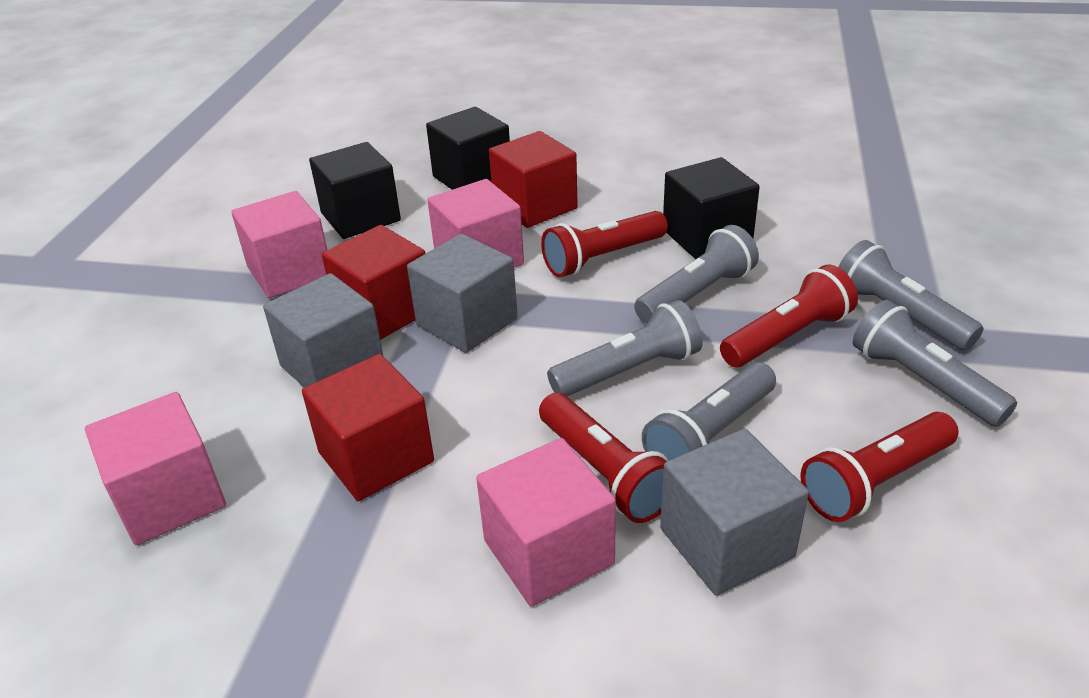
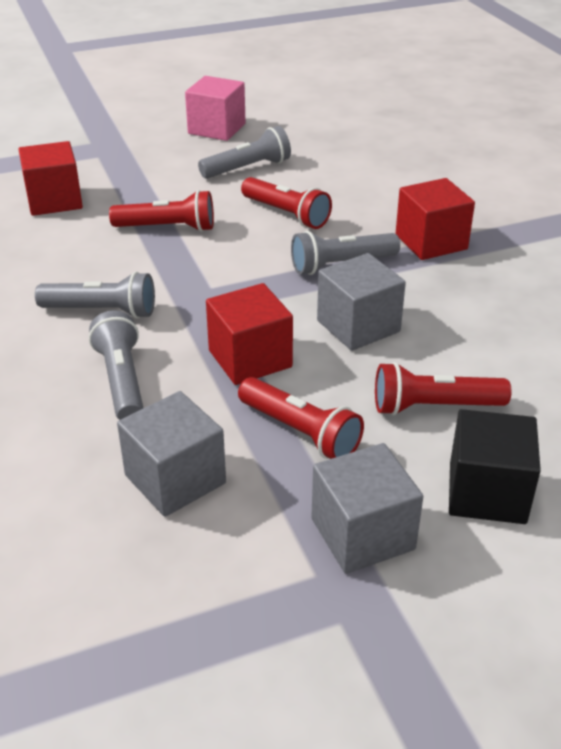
black cube: 3 -> 1
grey flashlight: 5 -> 4
pink cube: 4 -> 1

